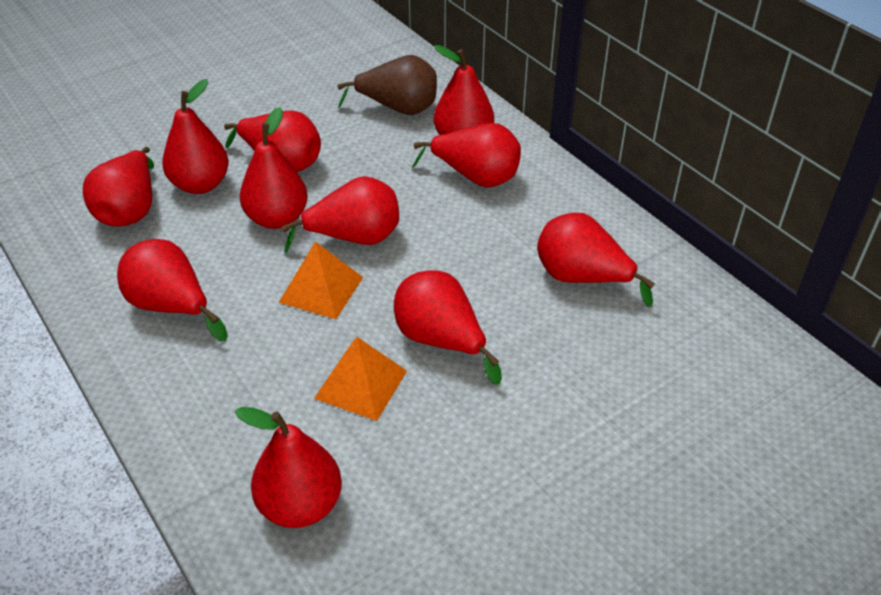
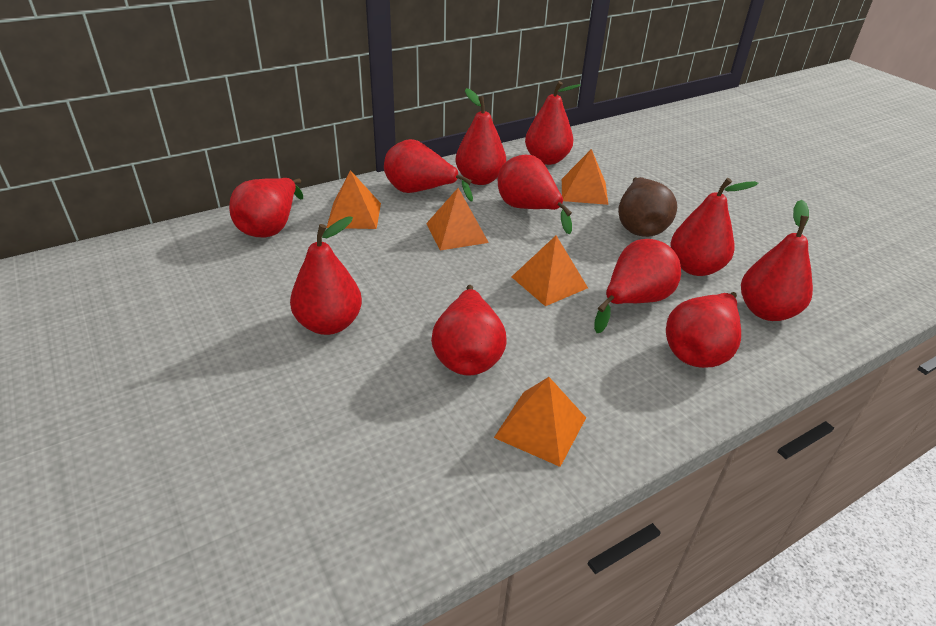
orange pyramid: 2 -> 5

